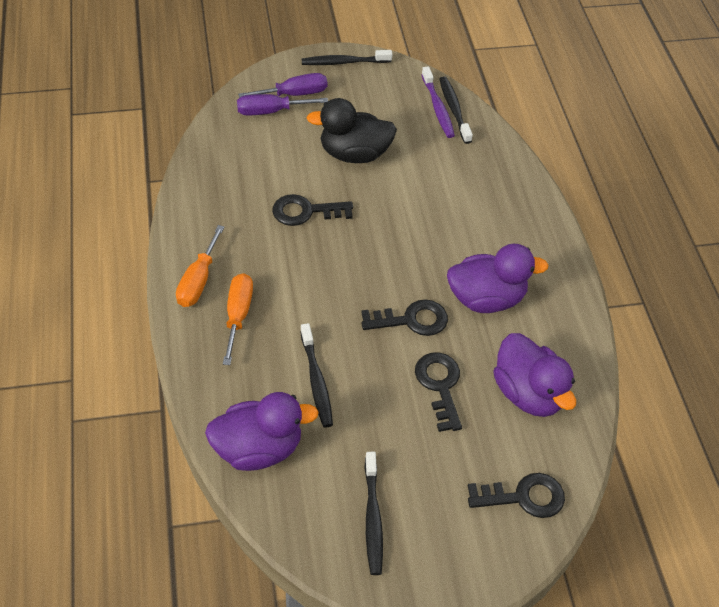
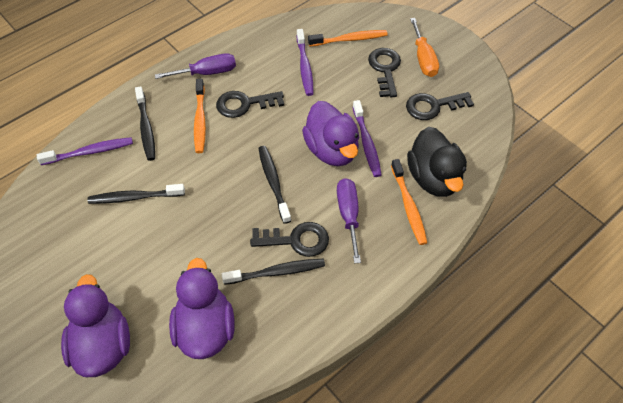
orange screwdriver: 2 -> 1
orange toothbrush: 0 -> 3
purple toothbrush: 1 -> 3

